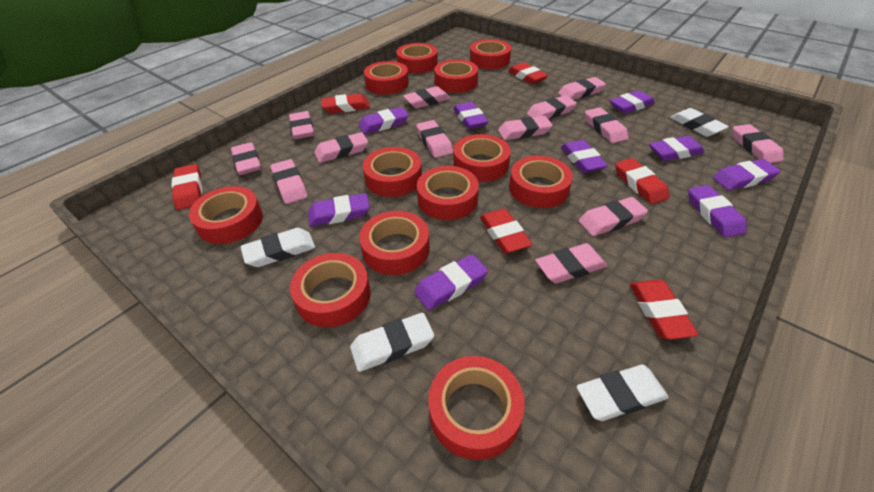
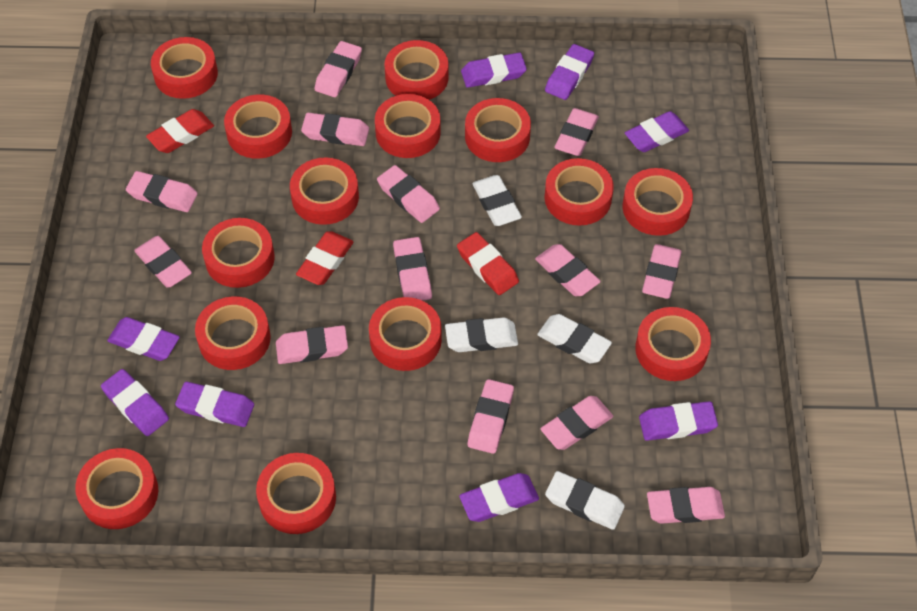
purple eraser: 9 -> 8
red eraser: 6 -> 3
red tape: 12 -> 14

